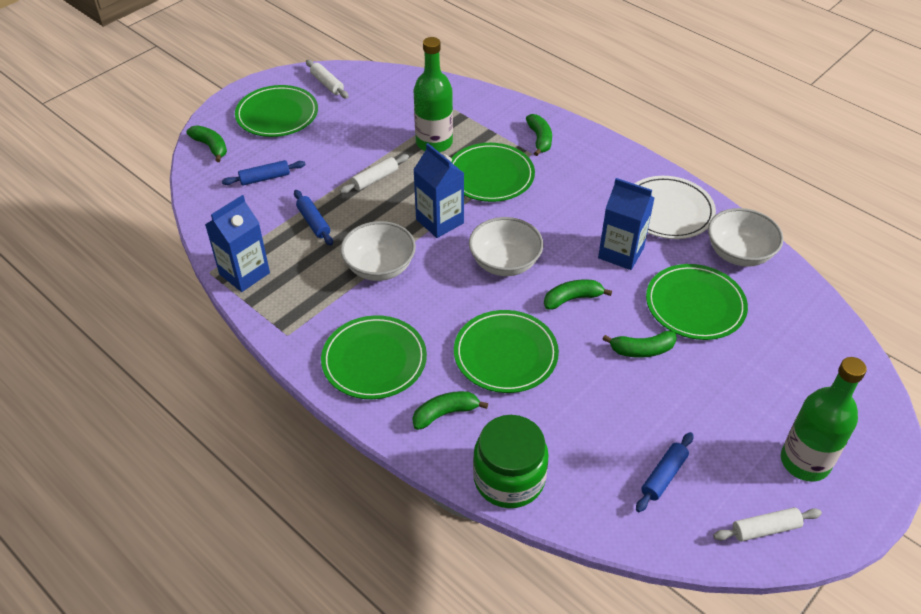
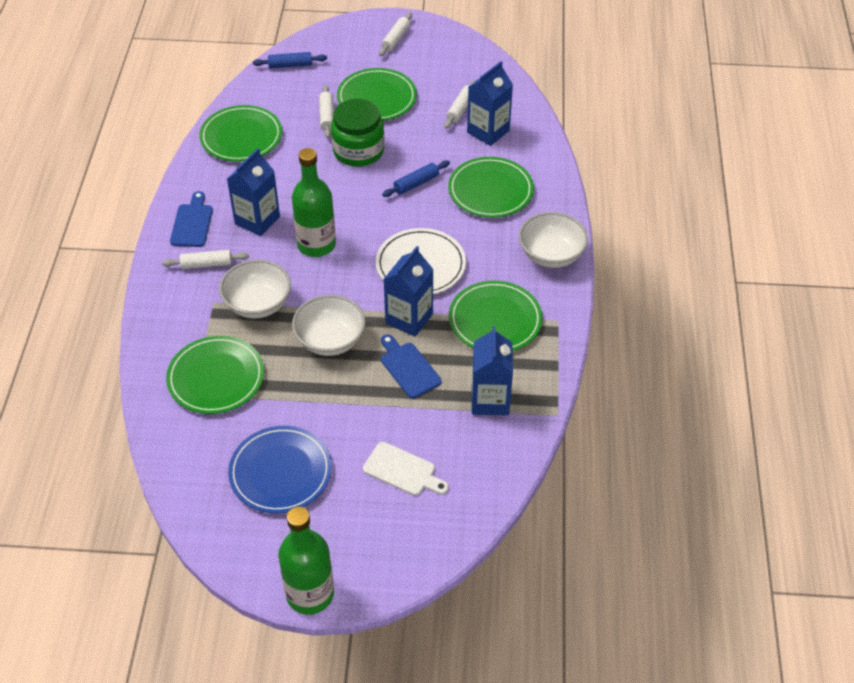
blue carton: 3 -> 4
blue cutting board: 0 -> 2
blue plate: 0 -> 1
blue rolling pin: 3 -> 2
green banana: 5 -> 0
white cutting board: 0 -> 1
white rolling pin: 3 -> 4

